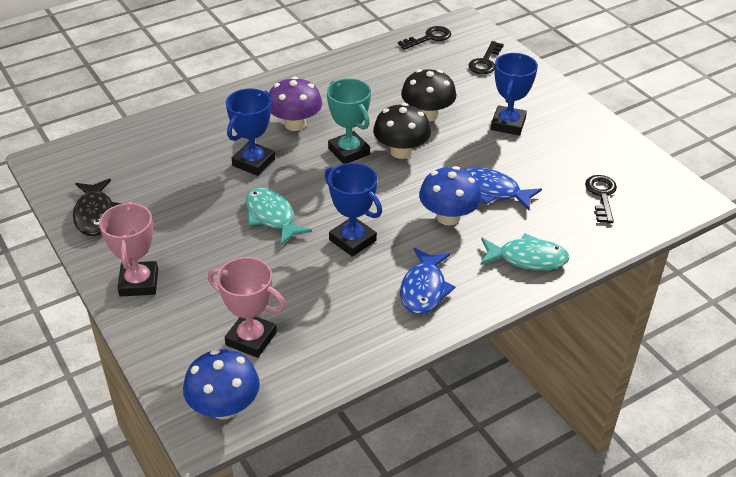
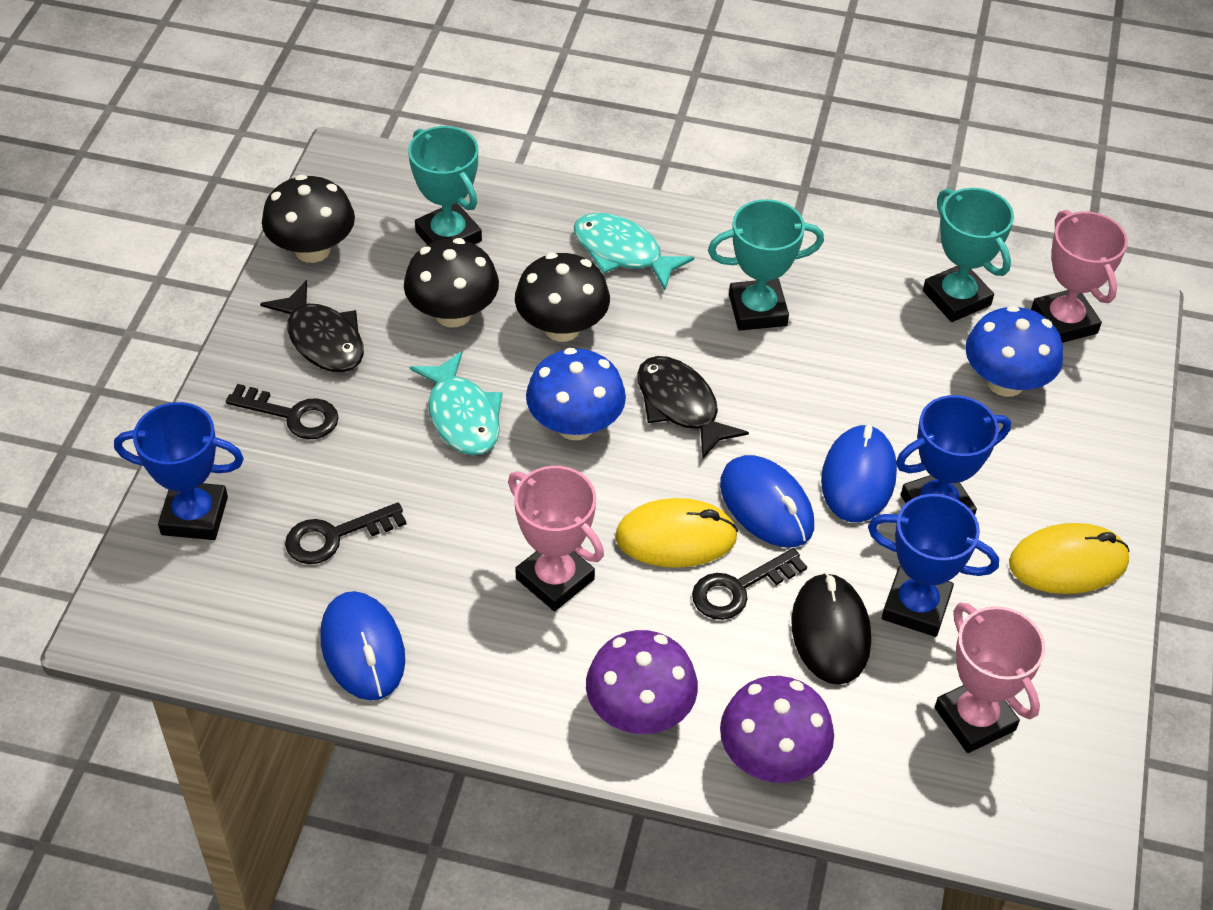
black fish: 1 -> 2
black mouse: 0 -> 1
black mushroom: 2 -> 3
blue fish: 2 -> 0
blue mouse: 0 -> 3
pink trophy: 2 -> 3
purple mushroom: 1 -> 2
turquoise trophy: 1 -> 3
yellow mouse: 0 -> 2

